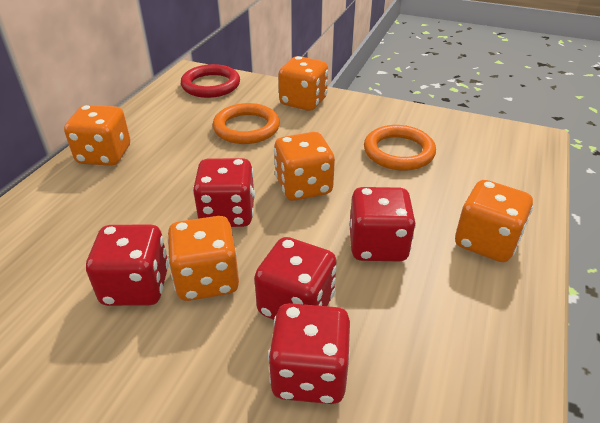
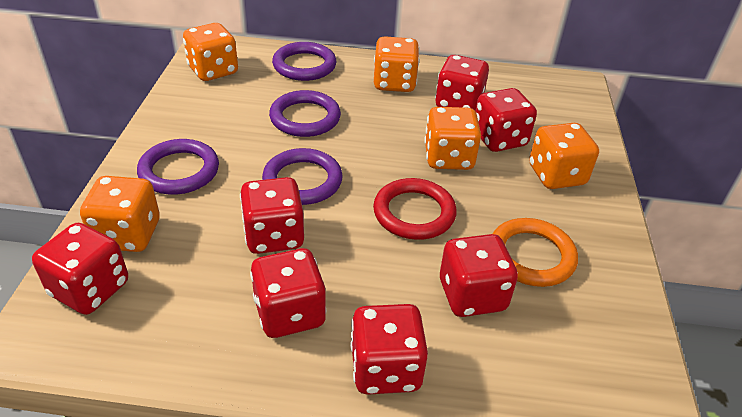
orange ring: 2 -> 1
purple ring: 0 -> 4
red dice: 5 -> 7

